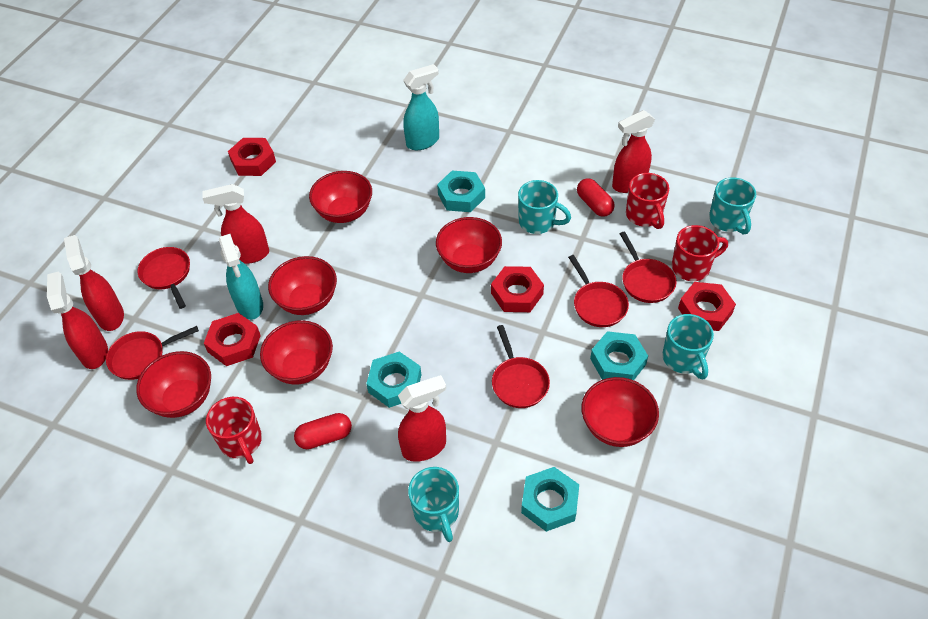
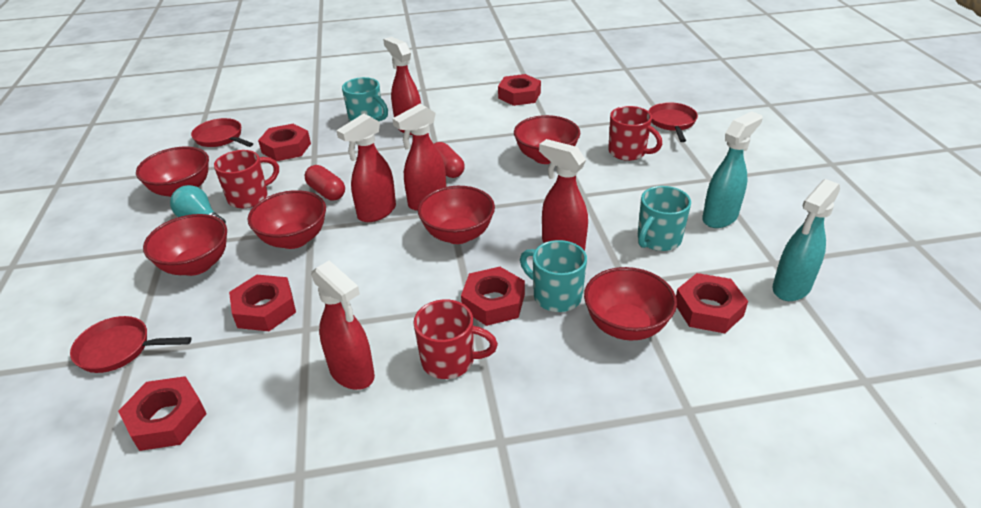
red nut: 4 -> 6
red pan: 5 -> 3
turquoise light bulb: 0 -> 1
turquoise mug: 4 -> 3
turquoise nut: 4 -> 0

